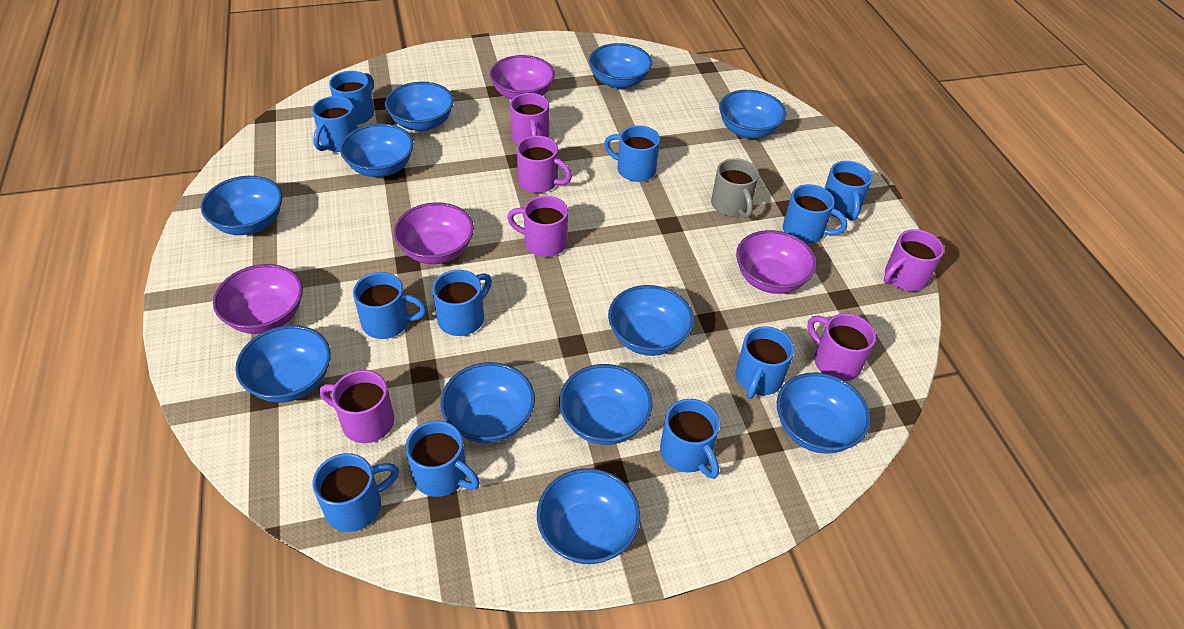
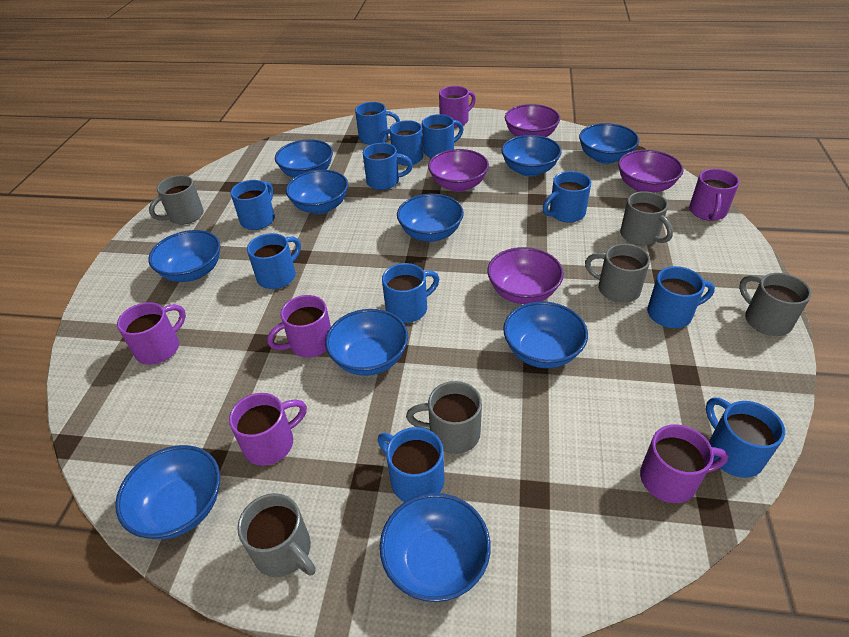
blue bowl: 11 -> 10
grey mug: 1 -> 6

